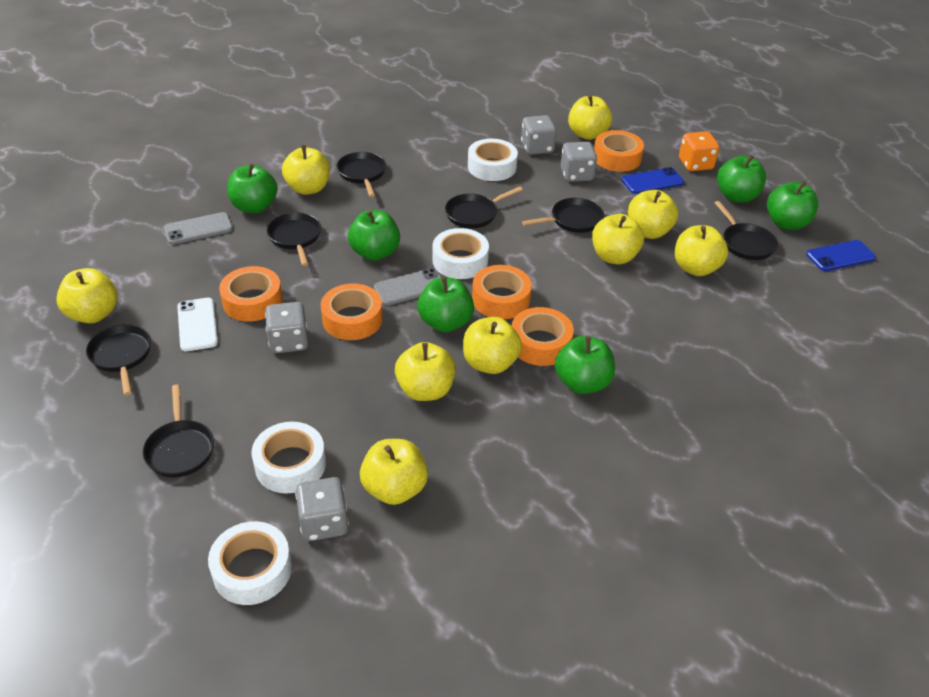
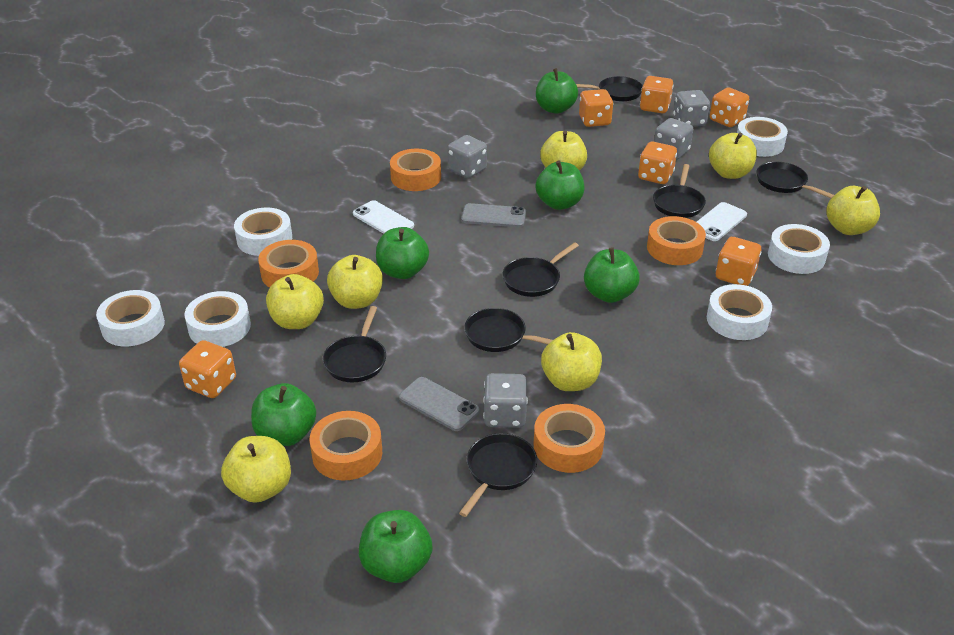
blue phone: 2 -> 0
orange dice: 1 -> 6
white phone: 1 -> 2
white tape: 4 -> 6
yellow apple: 9 -> 7

